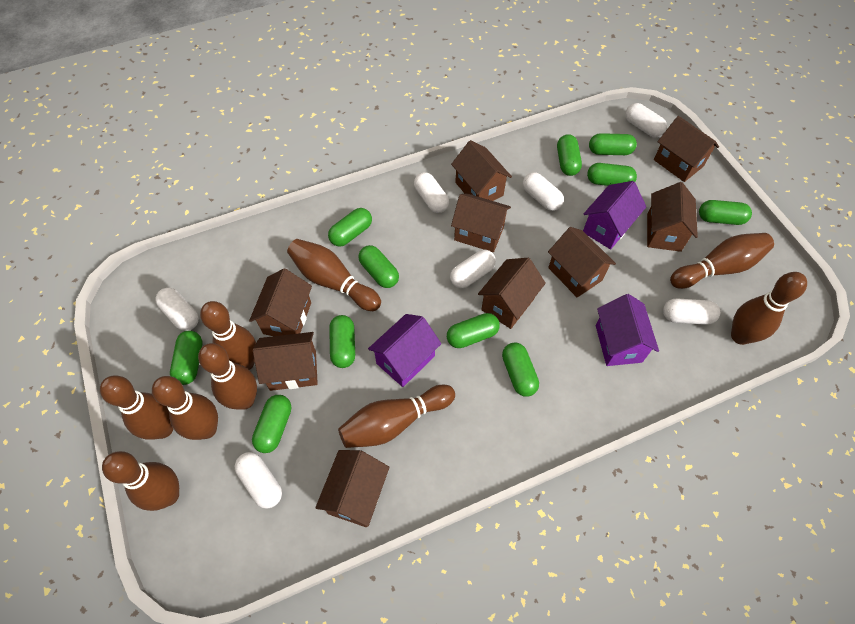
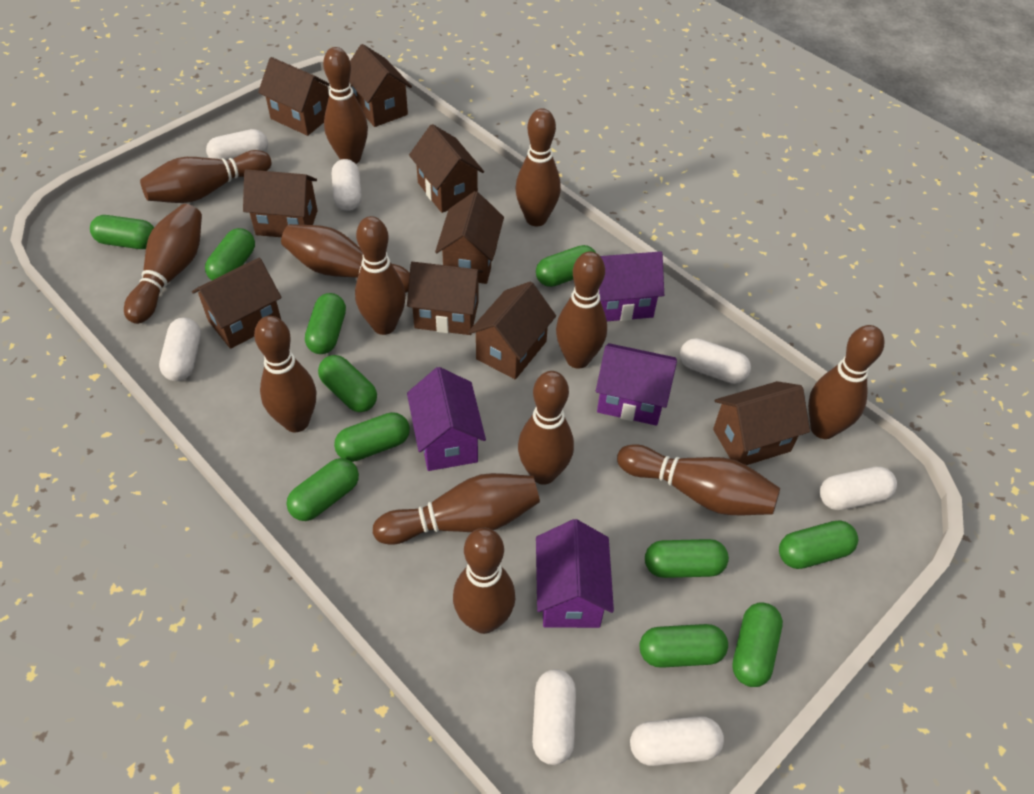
brown bowling pin: 9 -> 13
purple house: 3 -> 4

